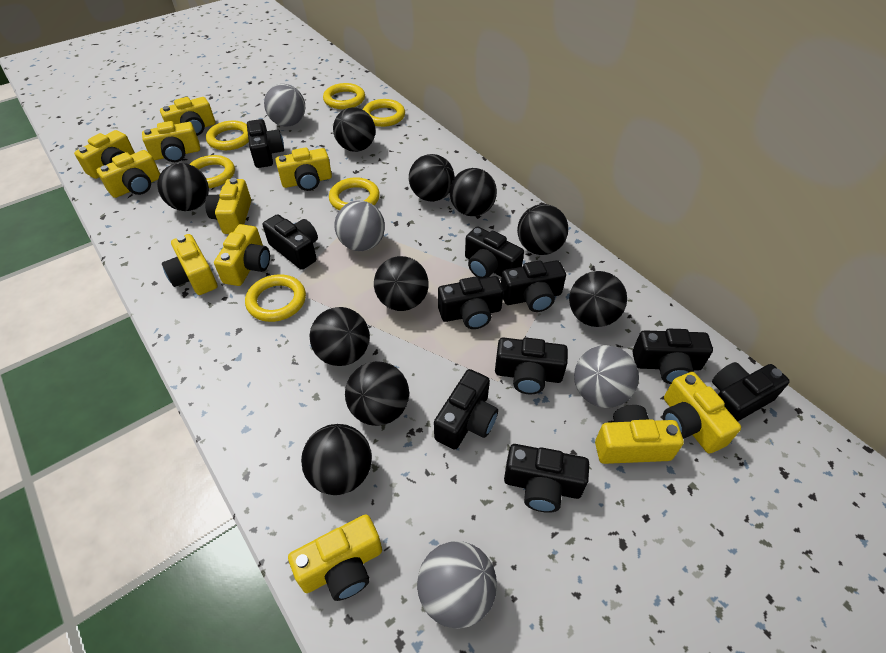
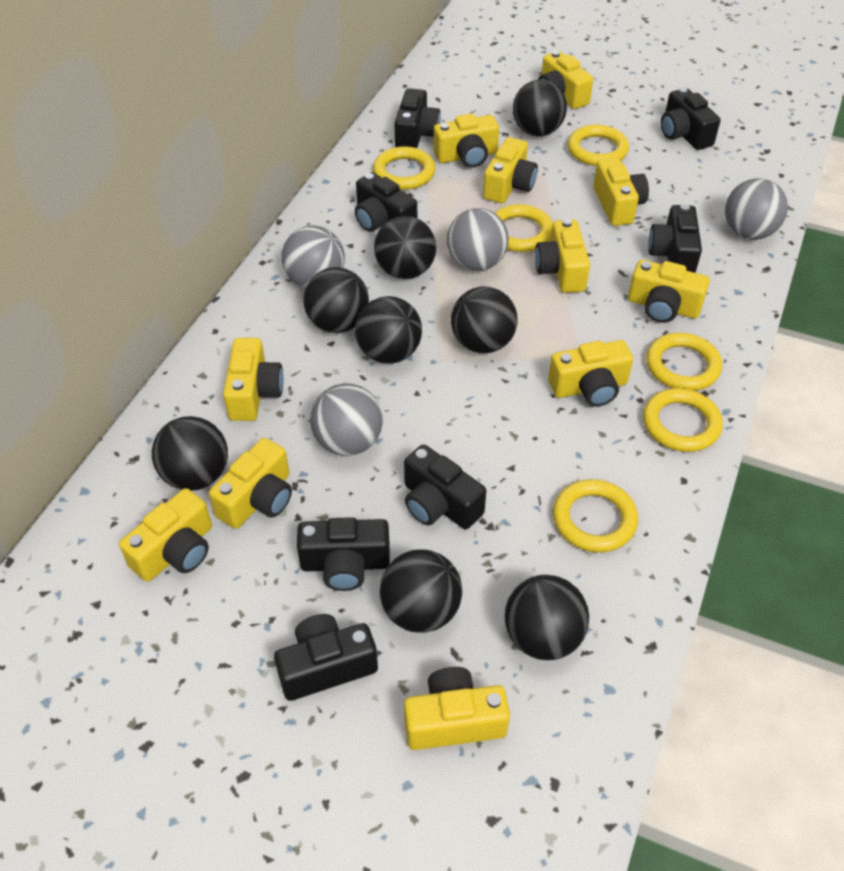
black ball: 10 -> 8
black camera: 10 -> 7

